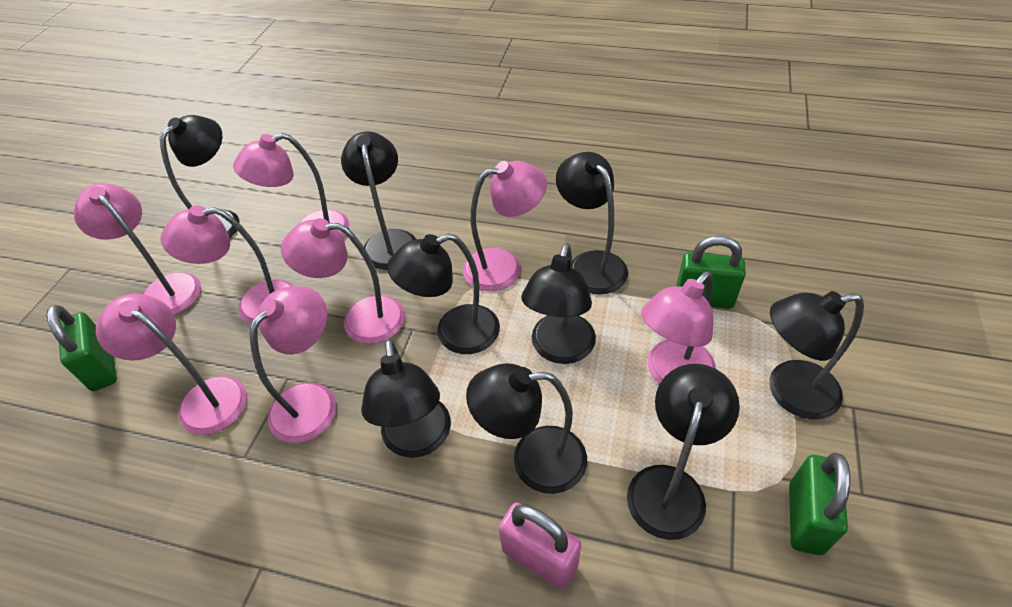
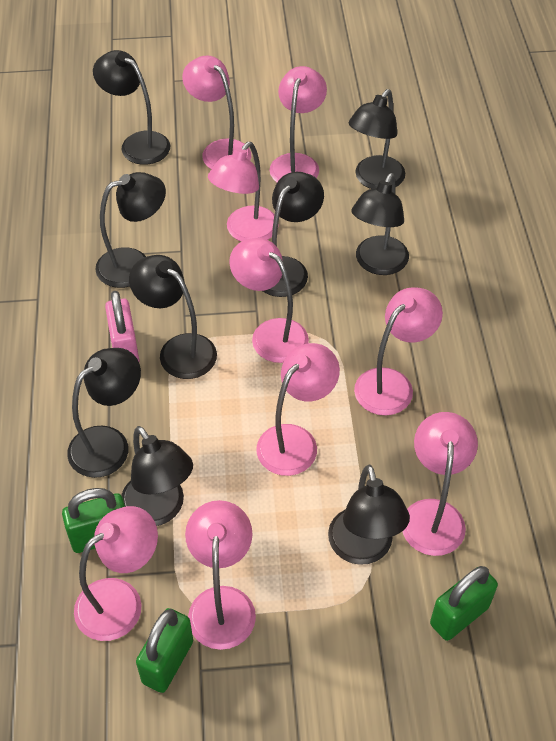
pink lamp: 8 -> 9

